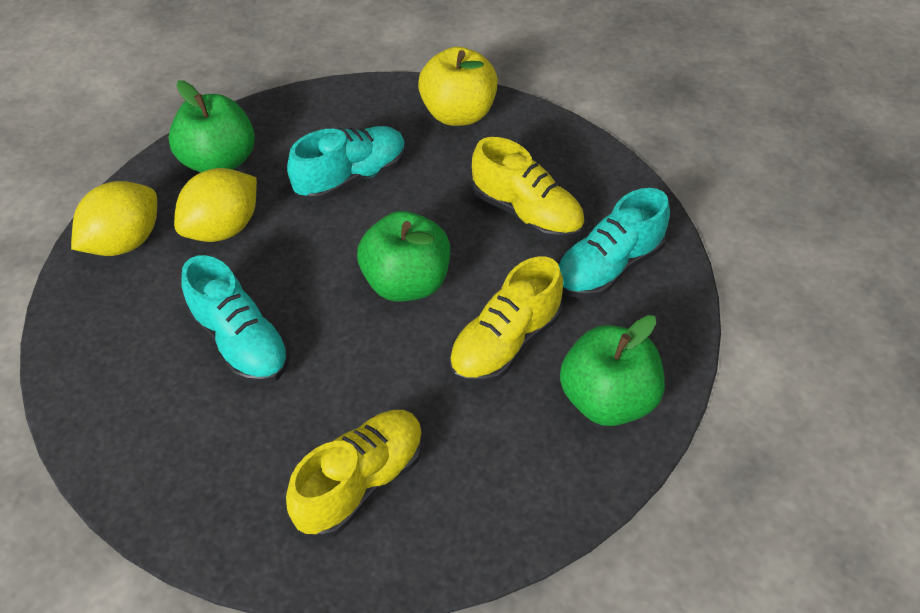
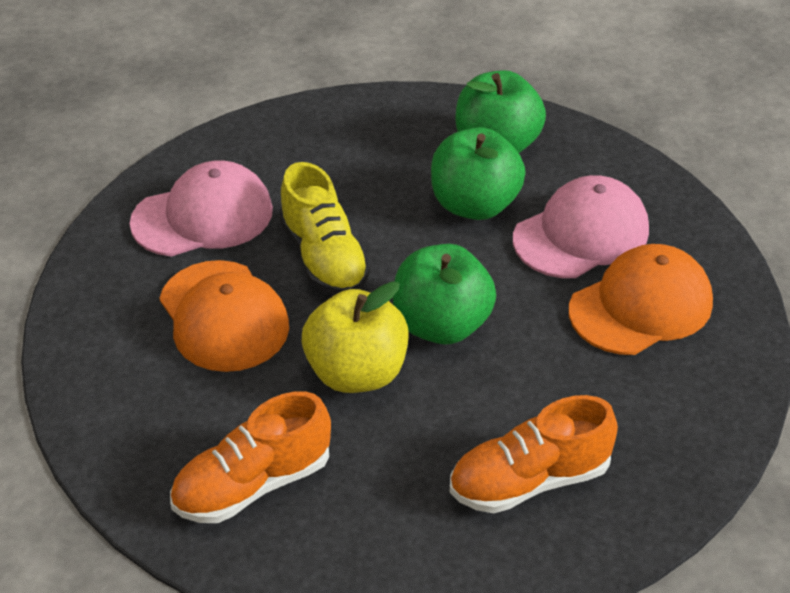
orange cap: 0 -> 2
orange shoe: 0 -> 2
pink cap: 0 -> 2
turquoise shoe: 3 -> 0
yellow lemon: 2 -> 0
yellow shoe: 3 -> 1

